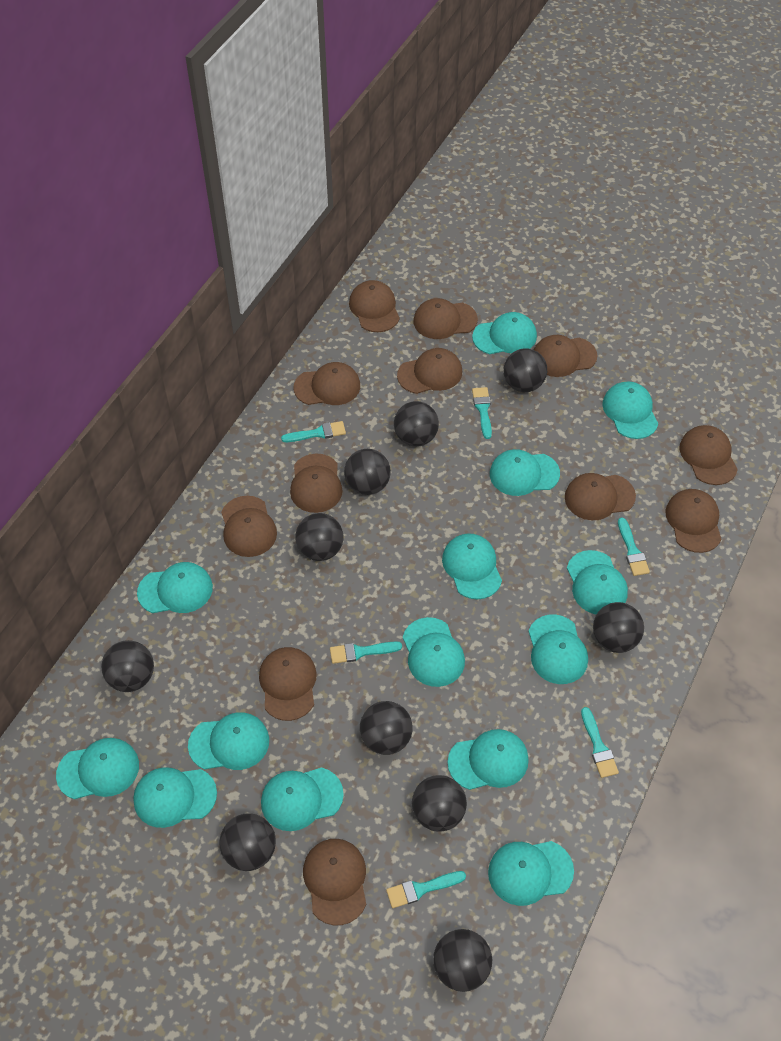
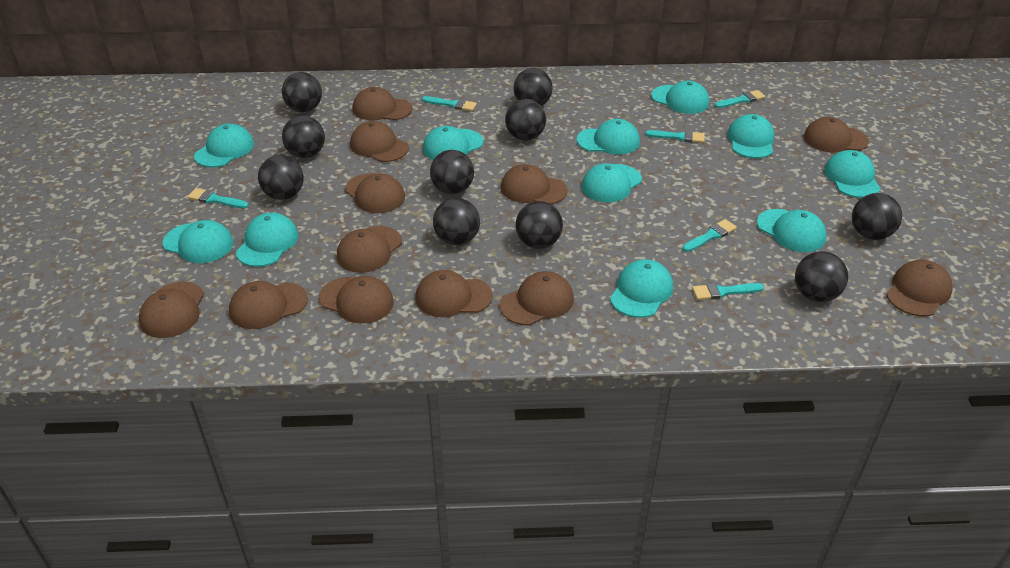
turquoise cap: 14 -> 11

